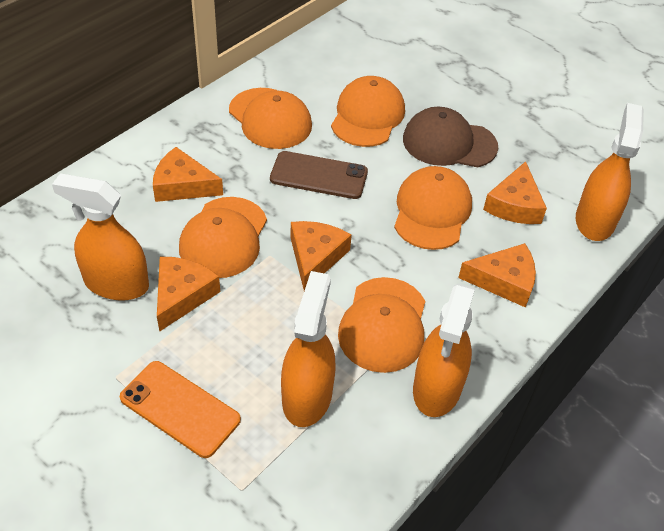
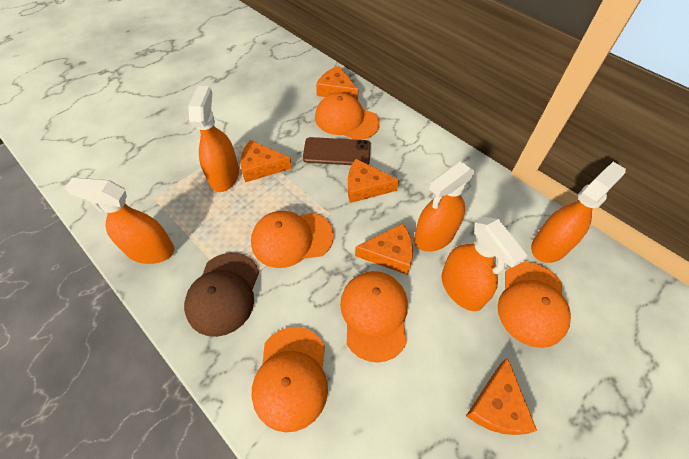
orange phone: 1 -> 0
orange spray bottle: 4 -> 5

